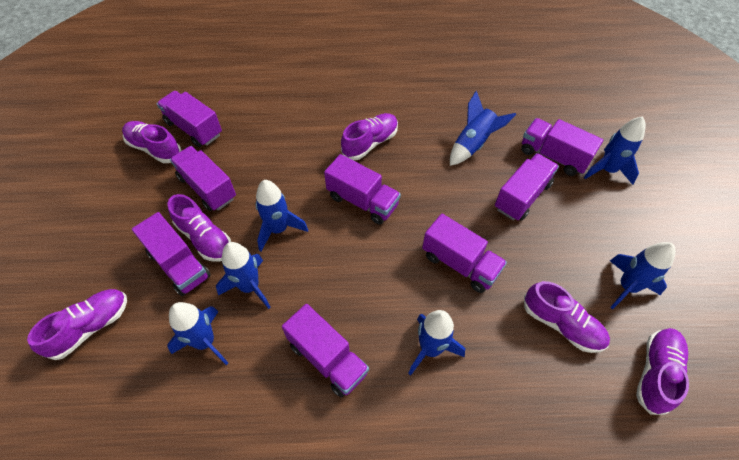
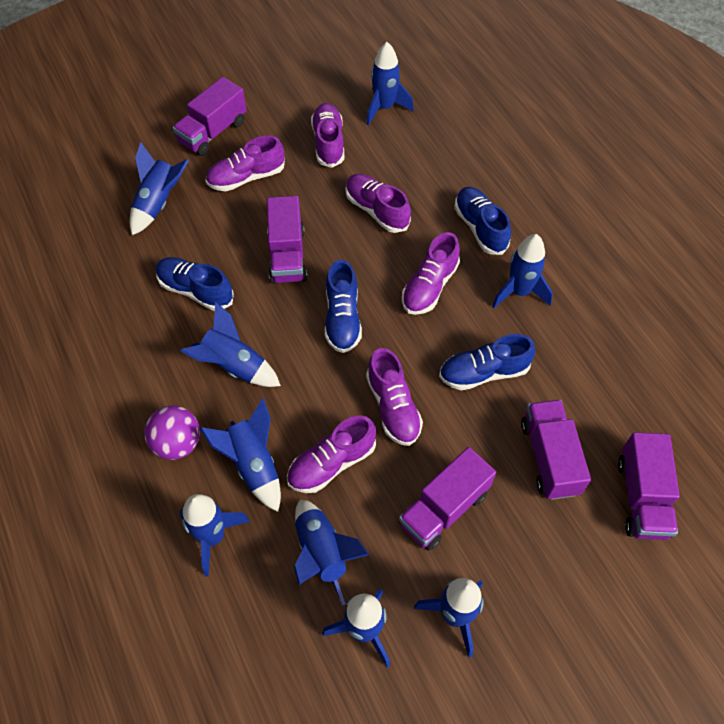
blue rocket: 7 -> 9
blue shoe: 0 -> 4
purple ball: 0 -> 1
purple truck: 8 -> 5

